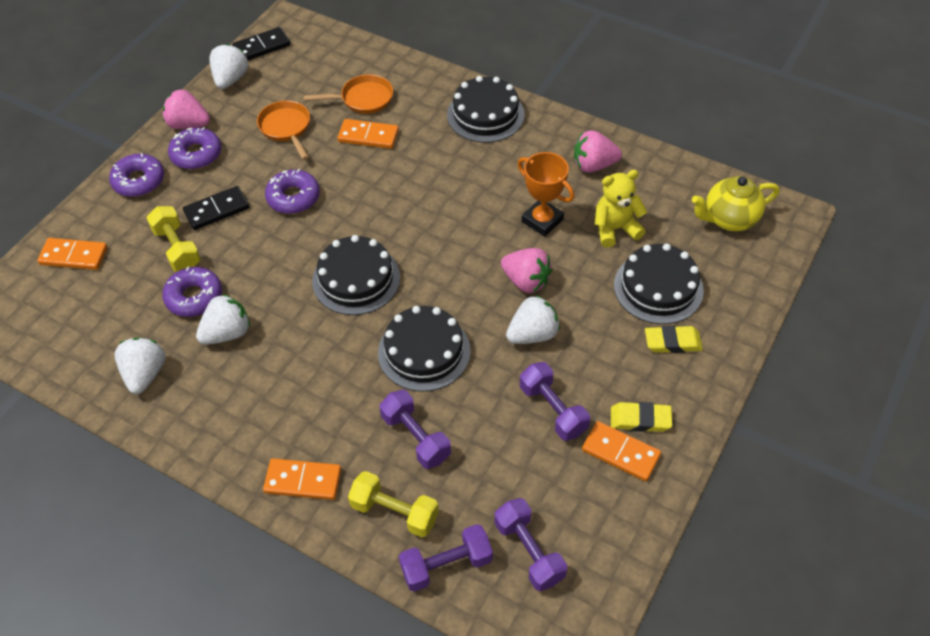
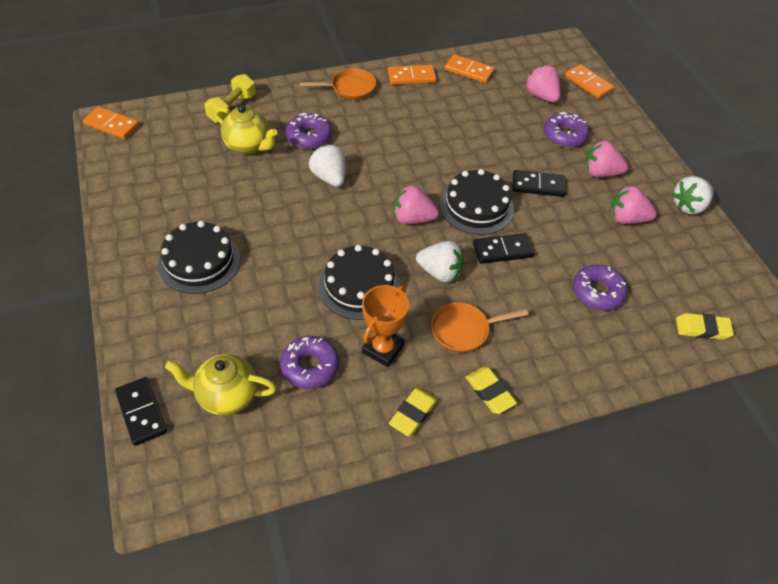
black cake: 4 -> 3
black domino: 2 -> 3
pink strawberry: 3 -> 4
purple dumbbell: 4 -> 0
white strawberry: 4 -> 3
yellow dumbbell: 2 -> 1
yellow eraser: 2 -> 3
yellow teapot: 1 -> 2
yellow teddy bear: 1 -> 0

